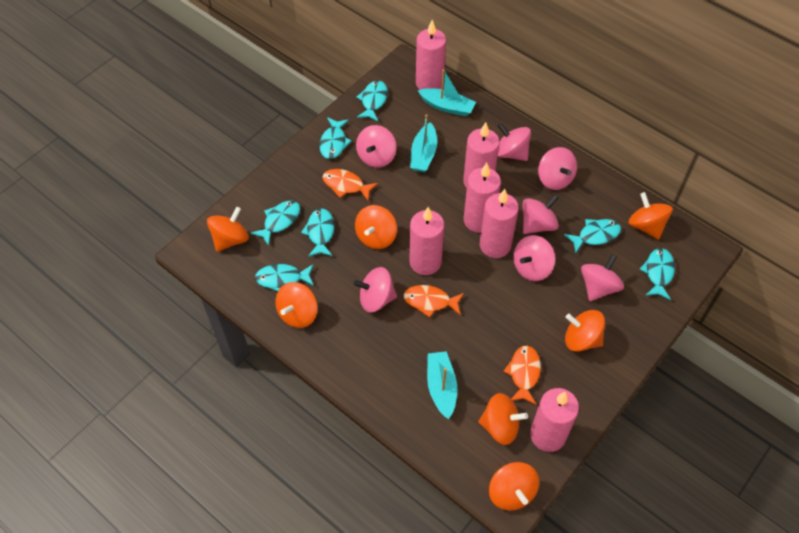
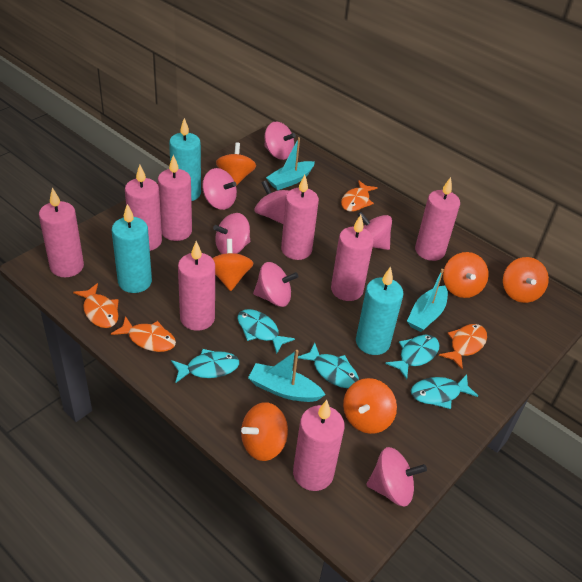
orange fish: 3 -> 4
orange spinning top: 7 -> 6
pink candle: 6 -> 8
turquoise candle: 0 -> 3
turquoise fish: 7 -> 5

